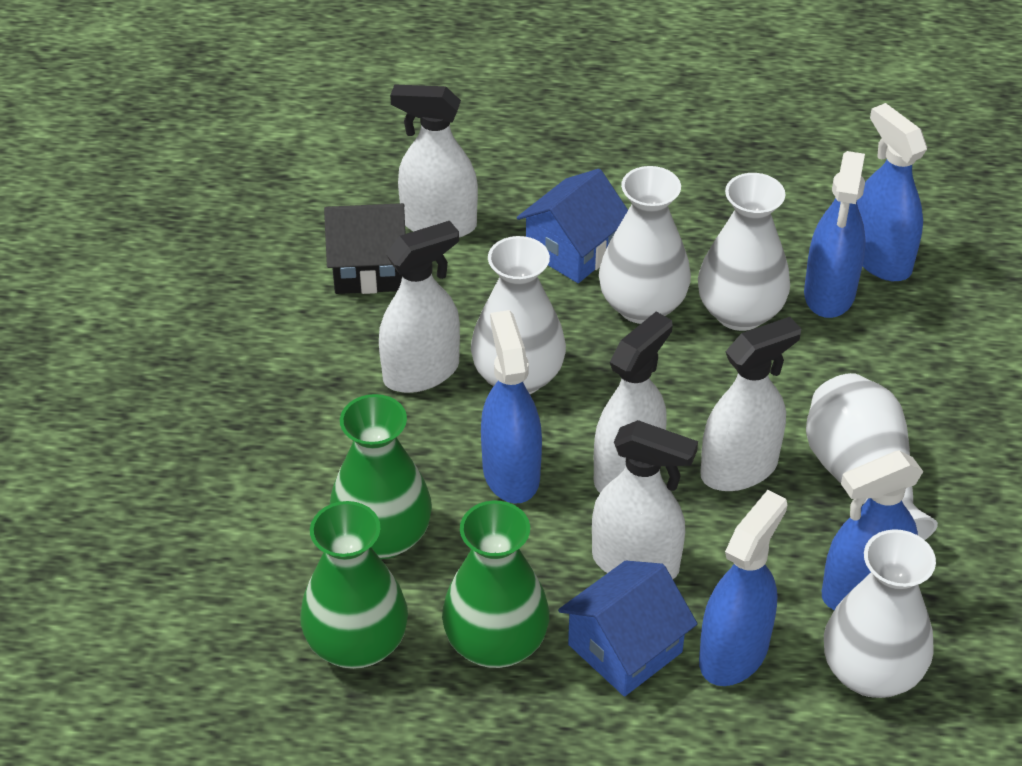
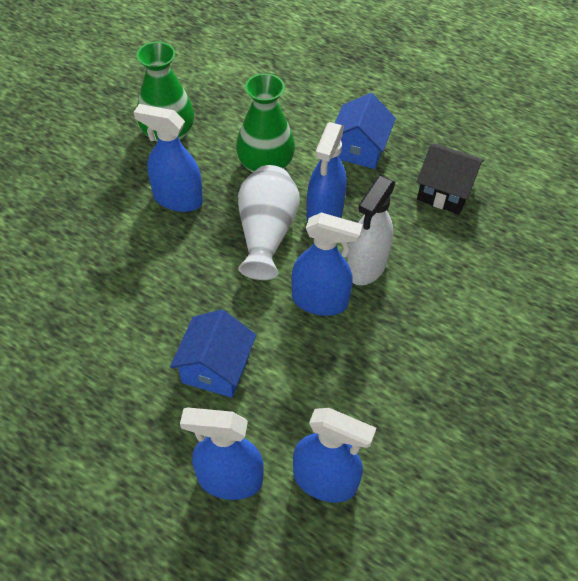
green vase: 3 -> 2
white spray bottle: 5 -> 1
white vase: 5 -> 1

